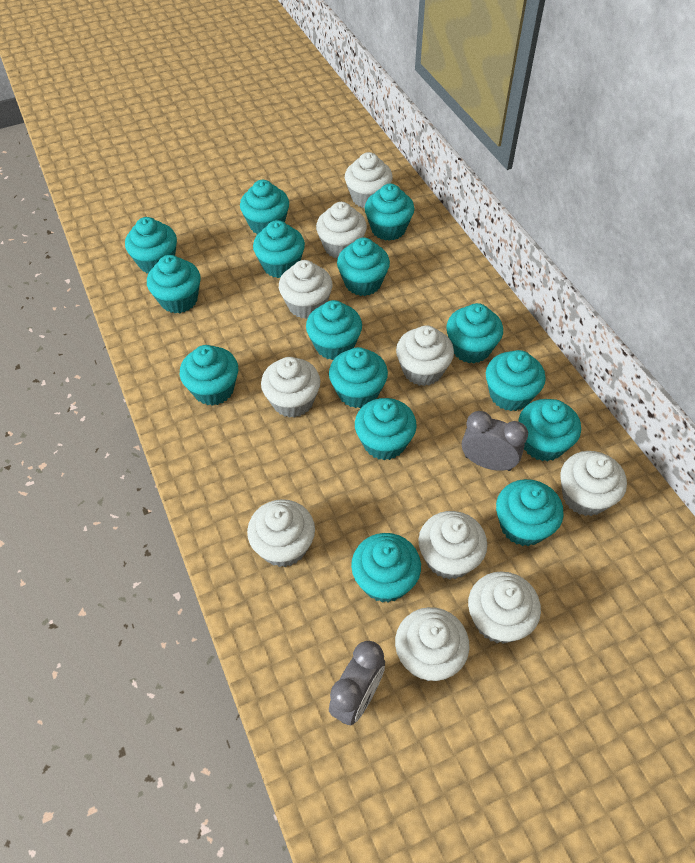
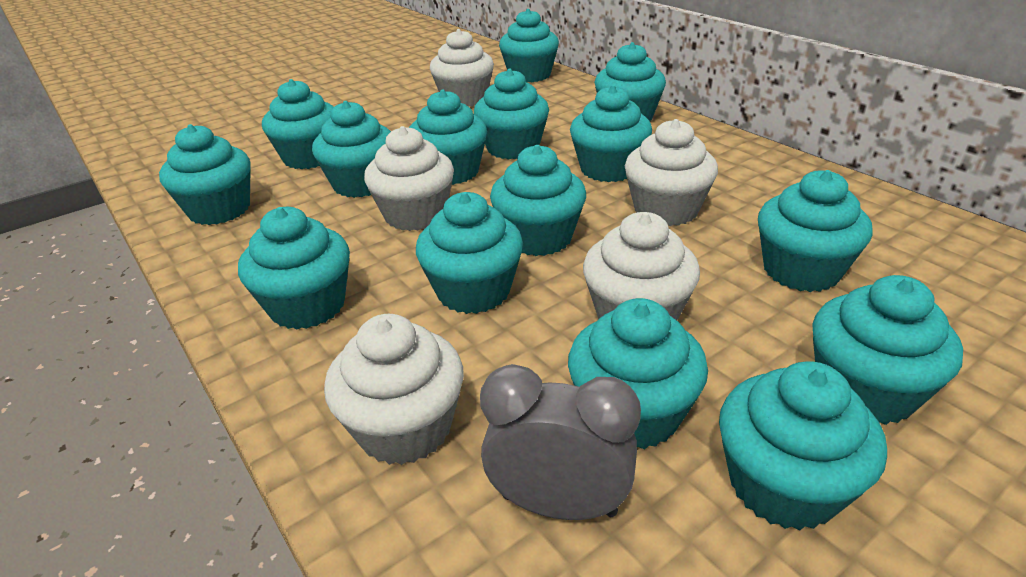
grey clock: 2 -> 1
white cupcake: 10 -> 5

